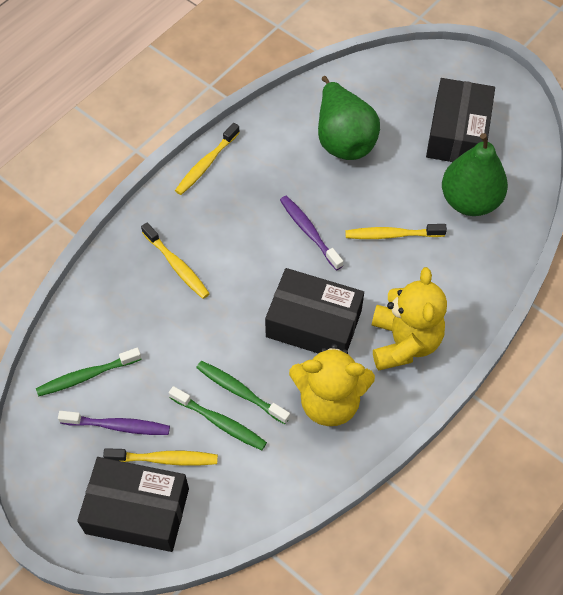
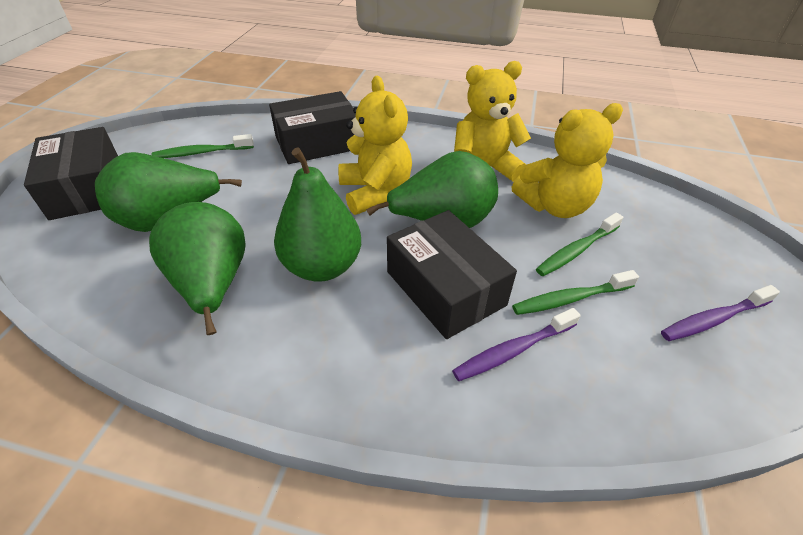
green pear: 2 -> 4
yellow teddy bear: 2 -> 3
yellow toothbrush: 4 -> 0

